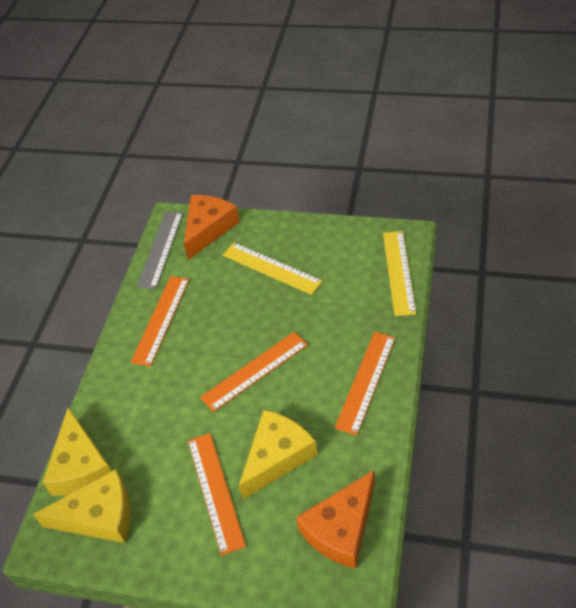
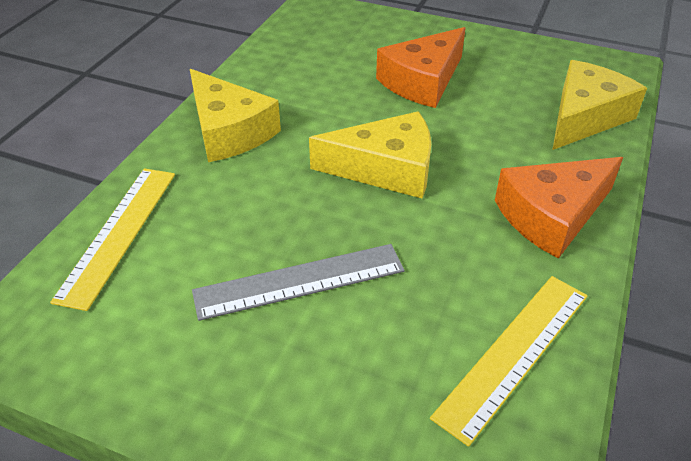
orange ruler: 4 -> 0

